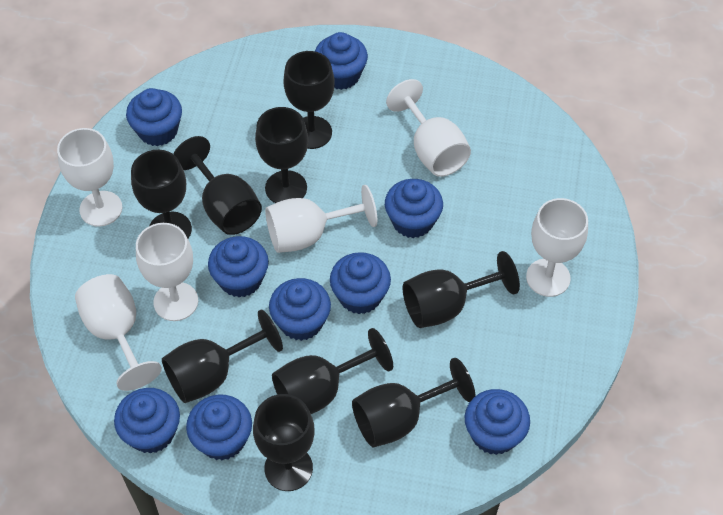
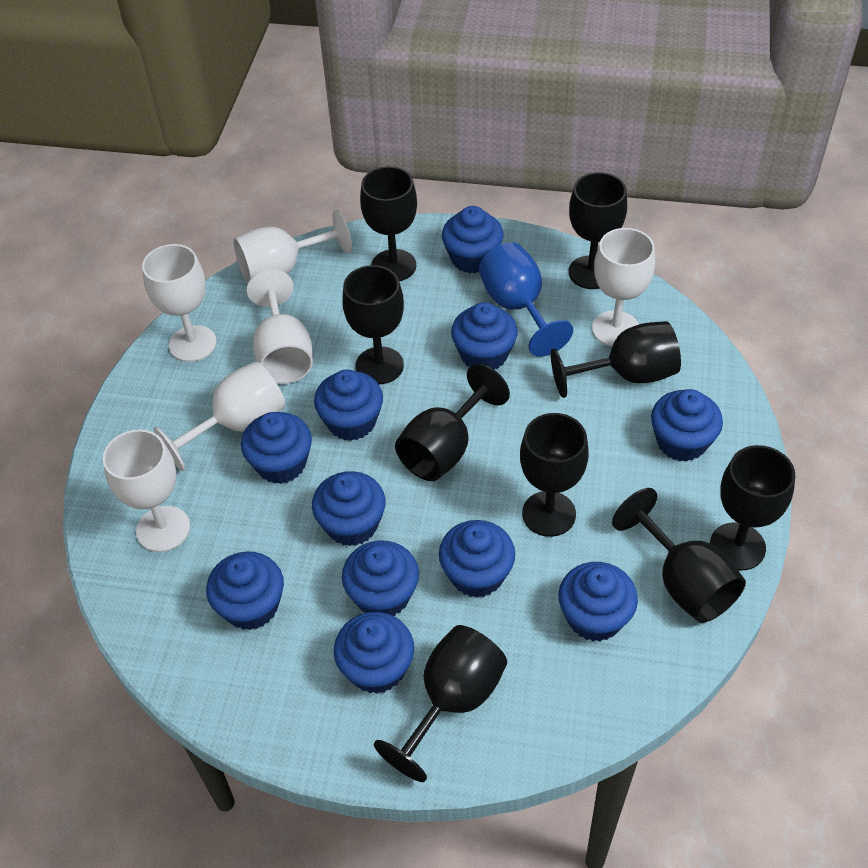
blue cupcake: 9 -> 11
blue goblet: 0 -> 1

